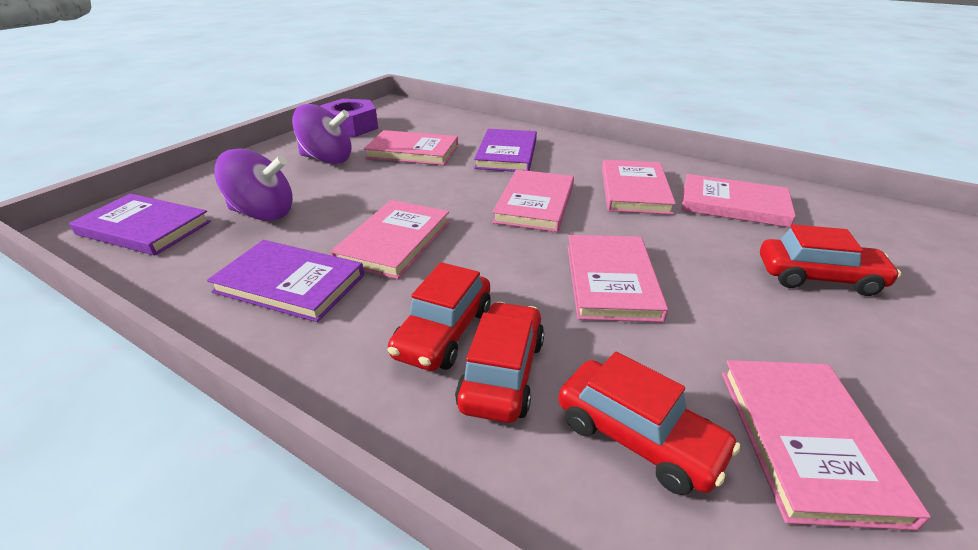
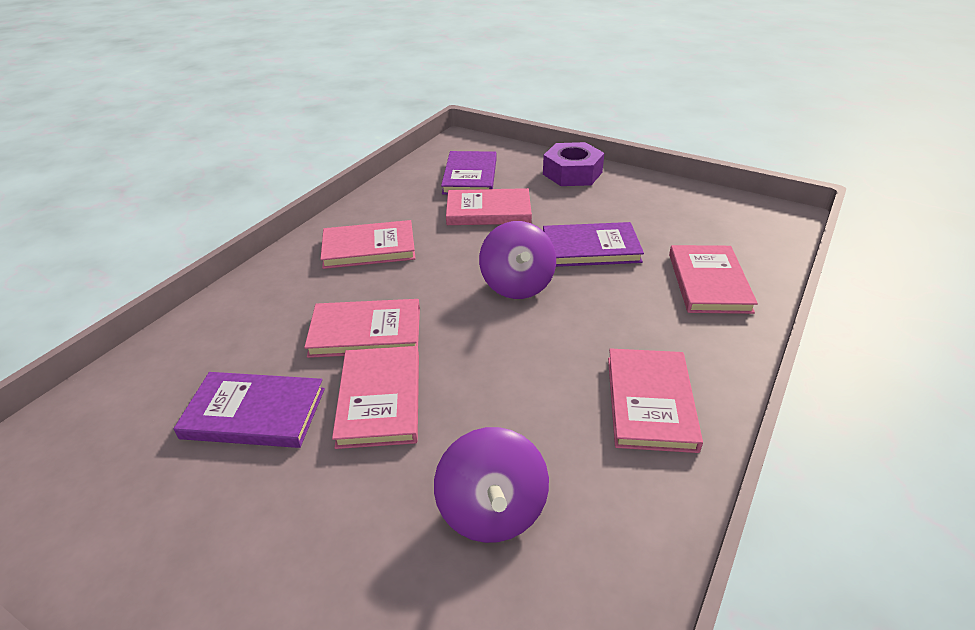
pink book: 7 -> 6
red car: 4 -> 0

